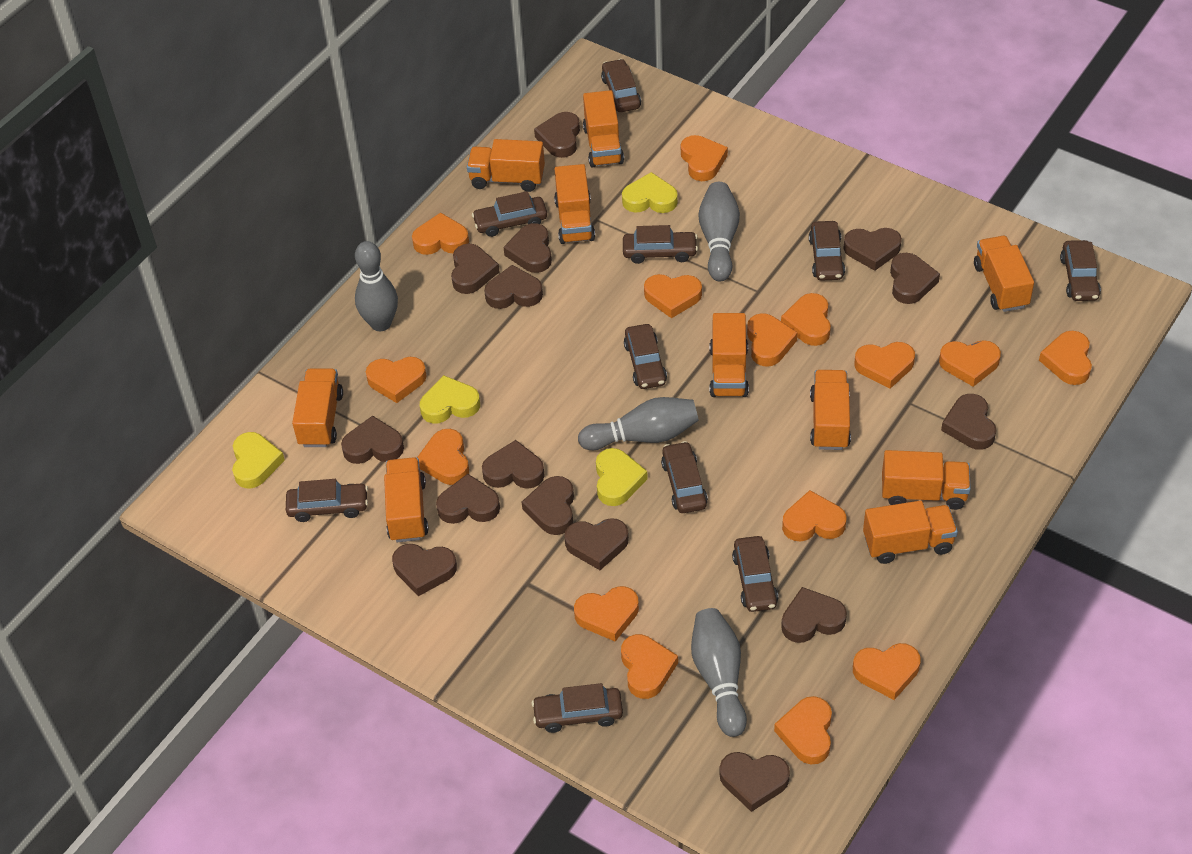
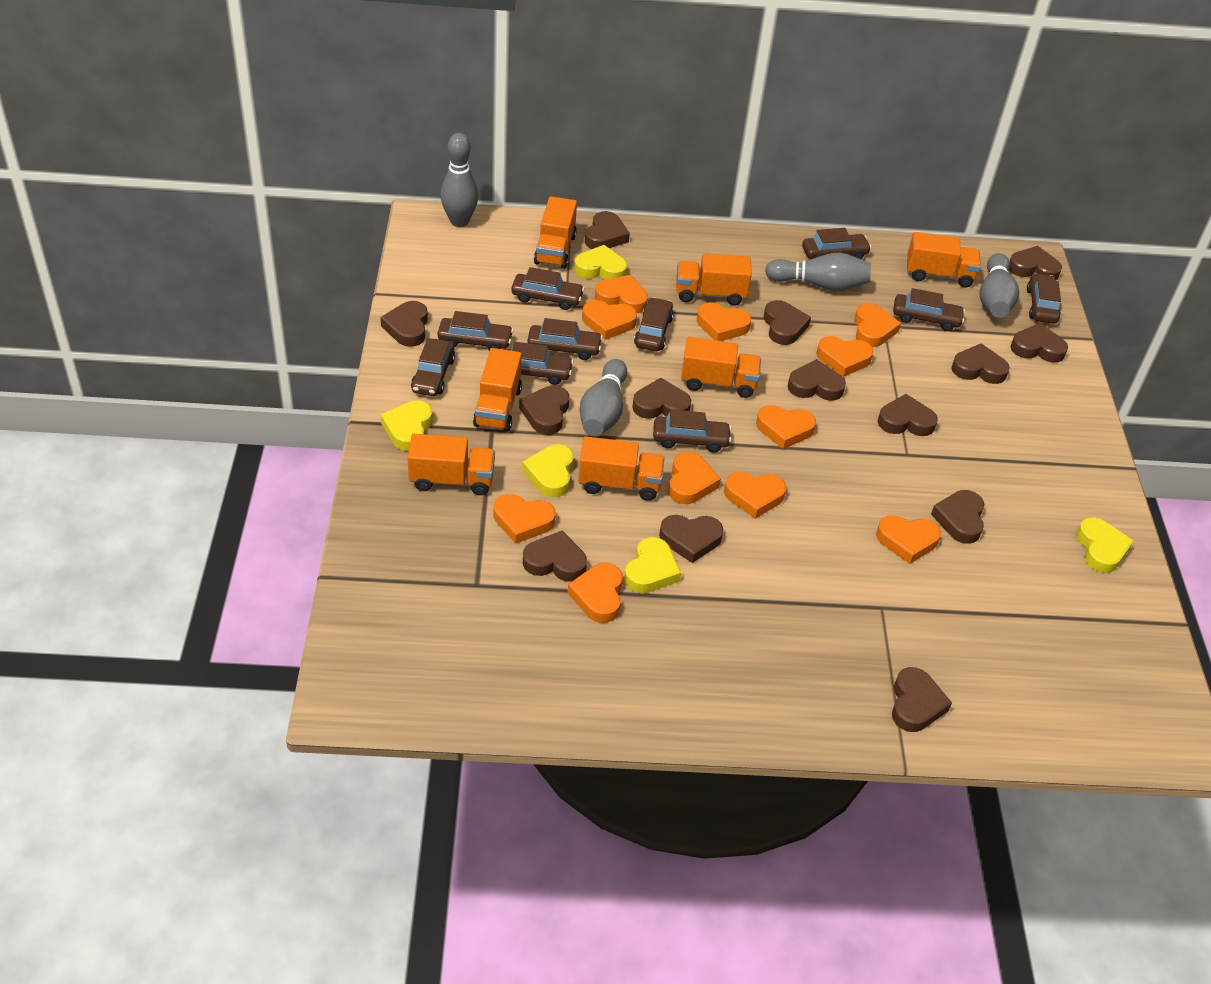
brown heart: 15 -> 14
orange heart: 15 -> 11
orange truck: 10 -> 7
yellow heart: 4 -> 5

